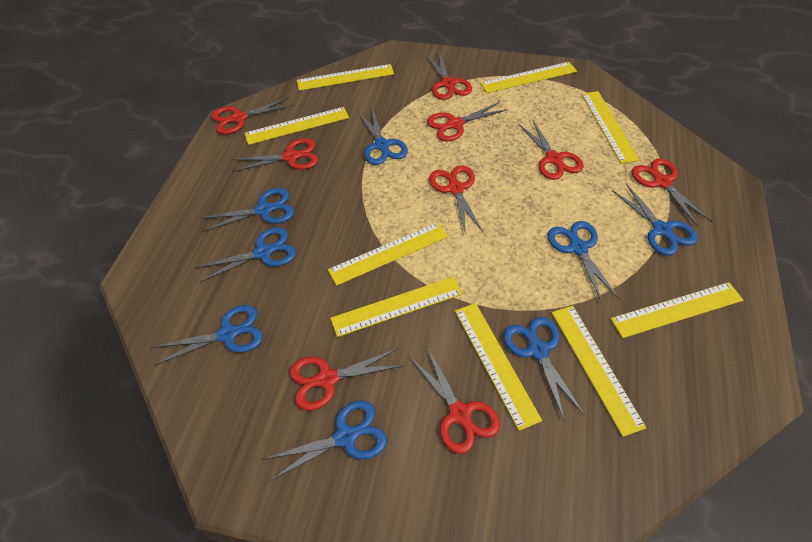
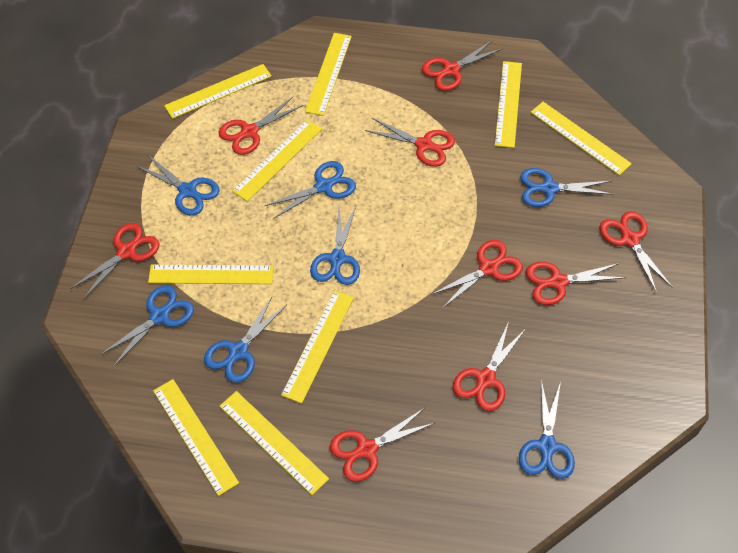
blue scissors: 8 -> 7

